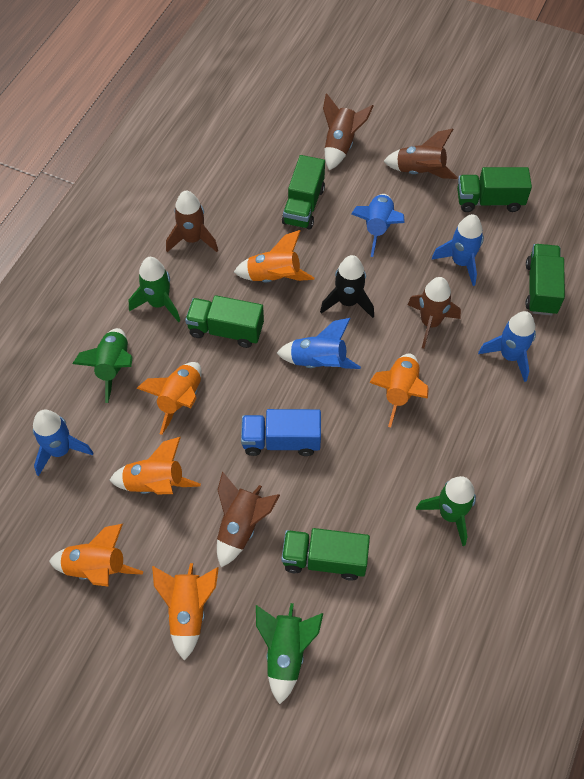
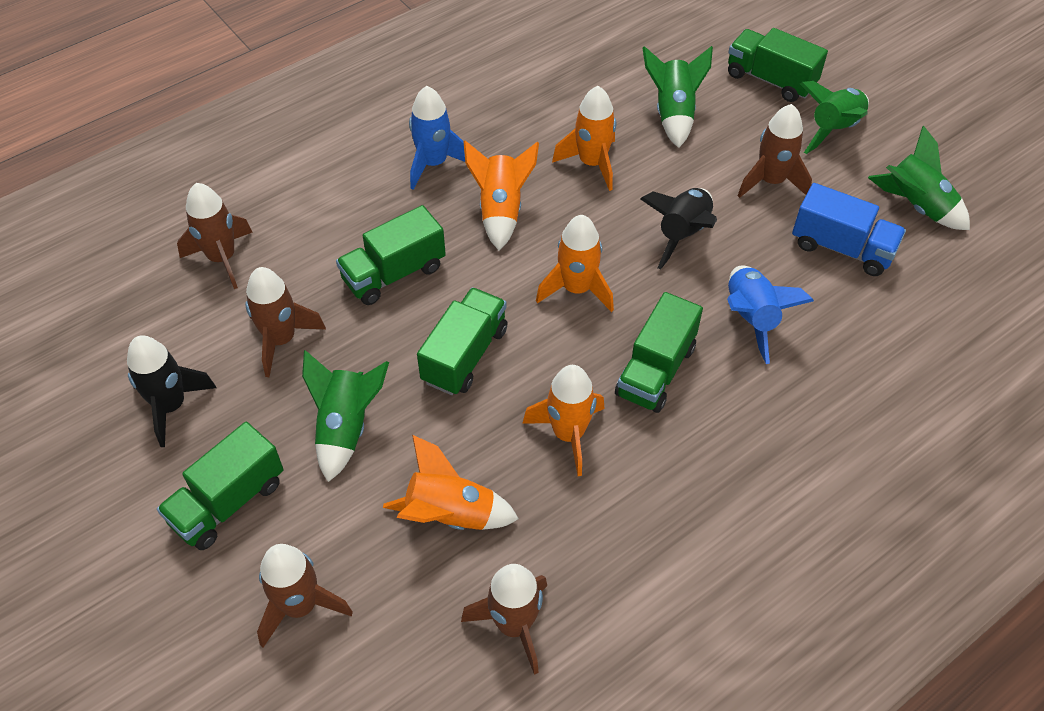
black rocket: 1 -> 2
blue rocket: 5 -> 2
orange rocket: 6 -> 5

